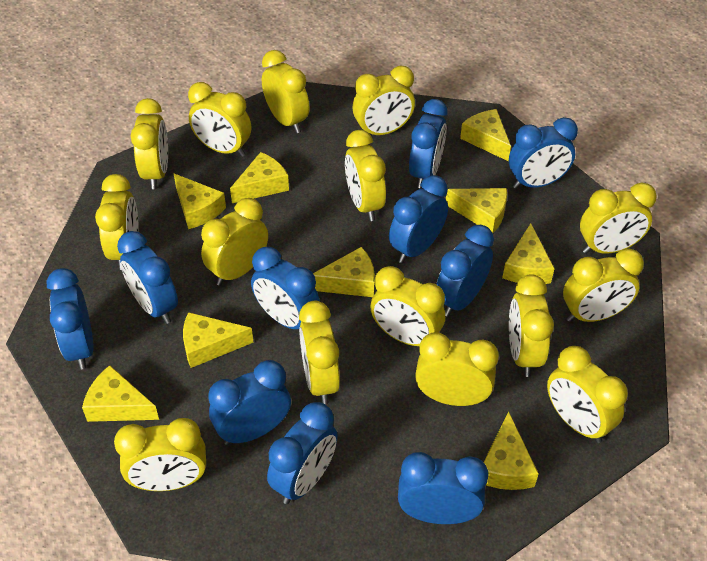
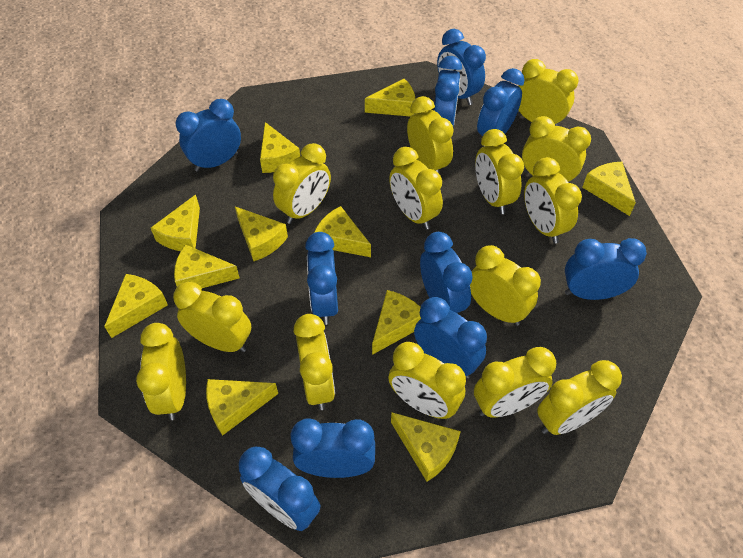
yellow cheese: 9 -> 11
yellow clock: 15 -> 14

